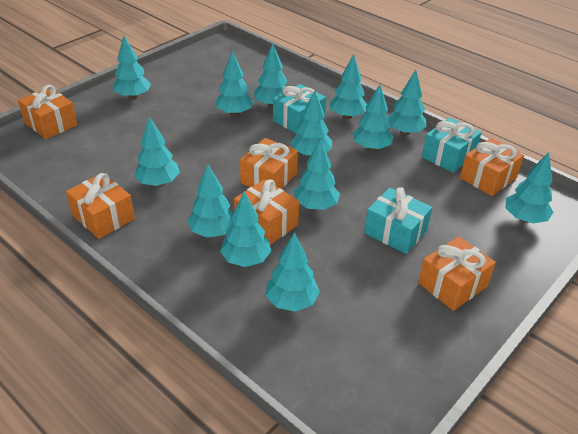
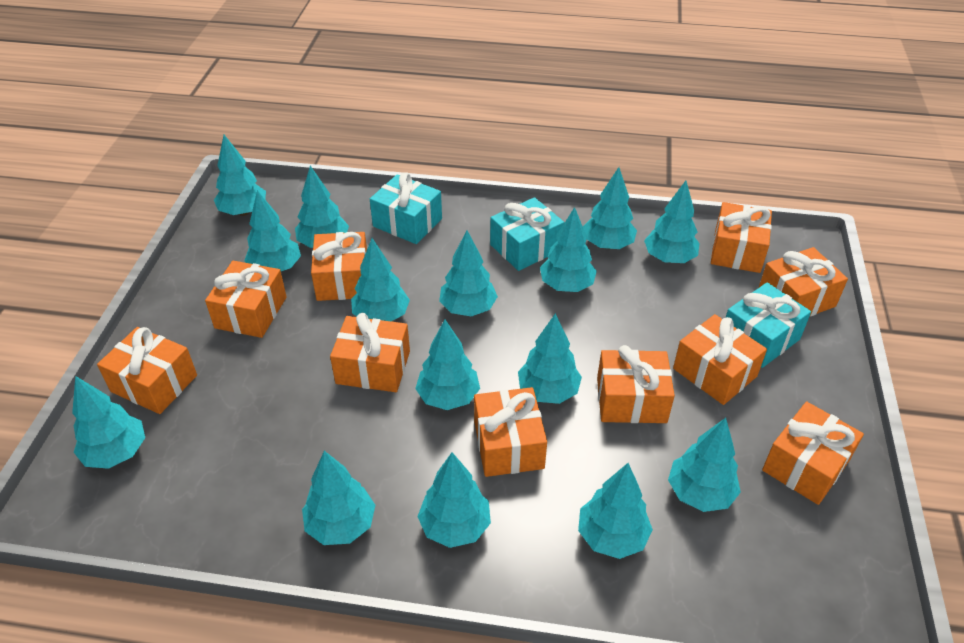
orange gift: 6 -> 10
turquoise tree: 13 -> 15

